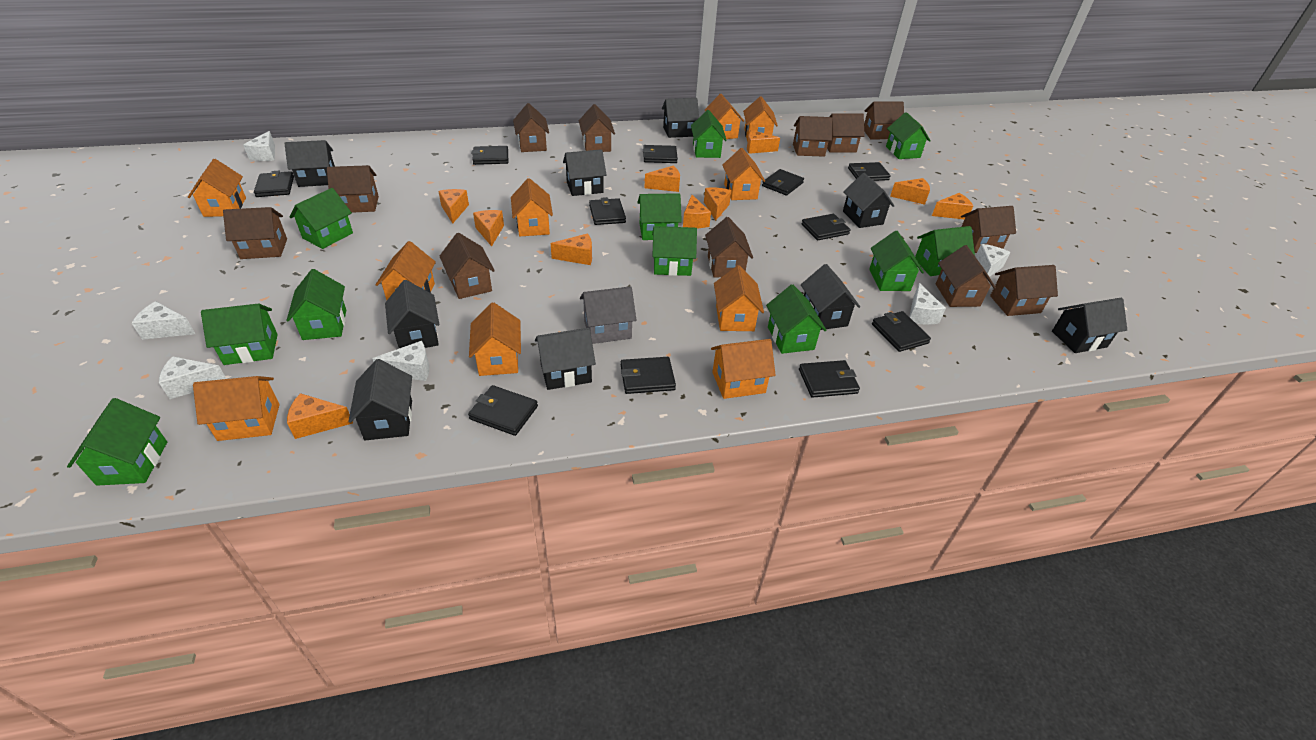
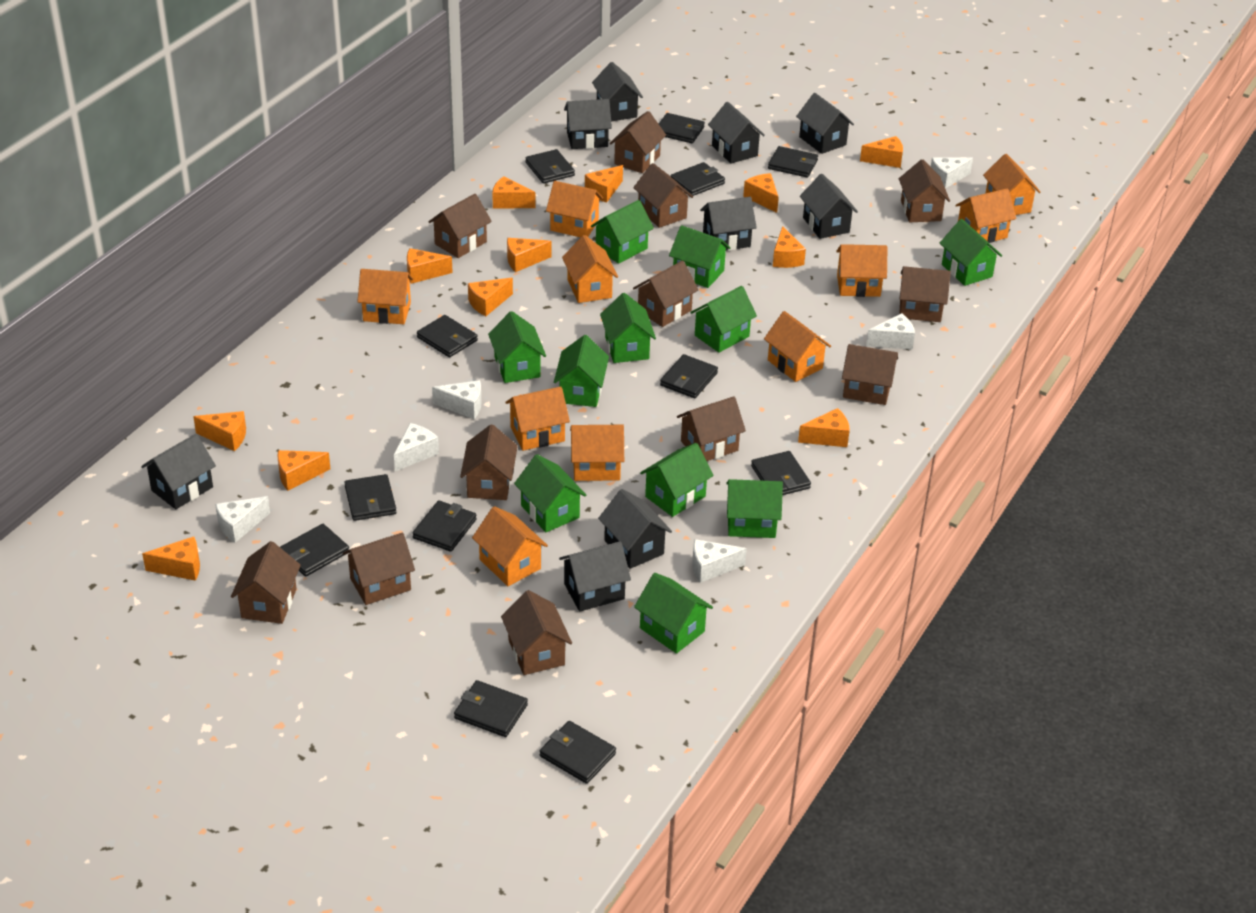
black wallet: 11 -> 12
grey house: 1 -> 0
orange cheese: 10 -> 12

